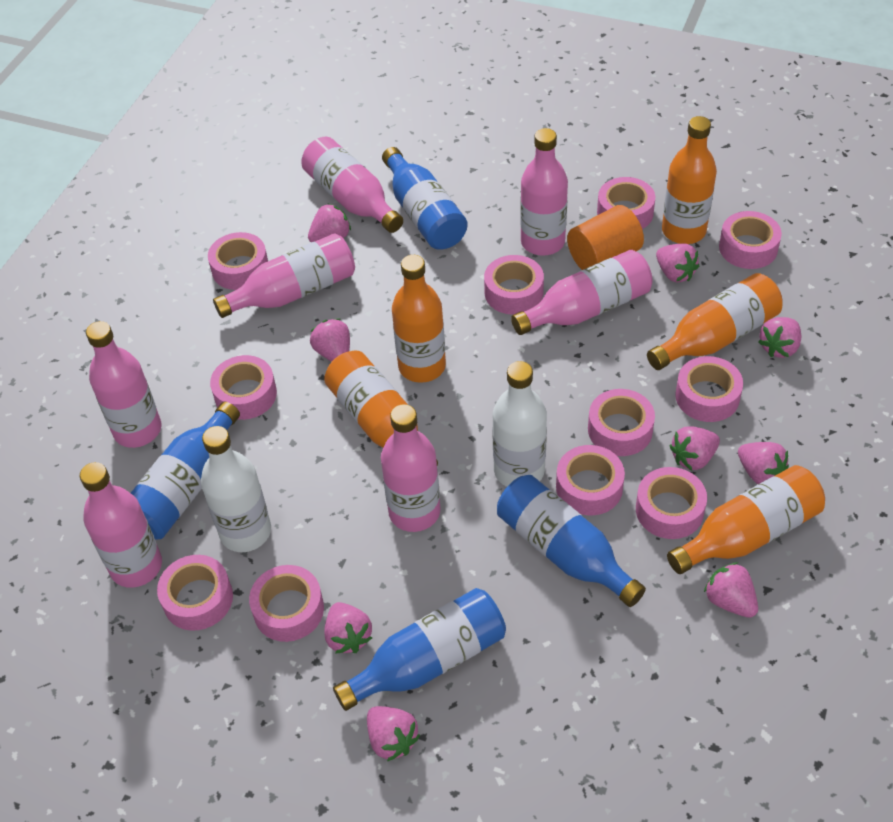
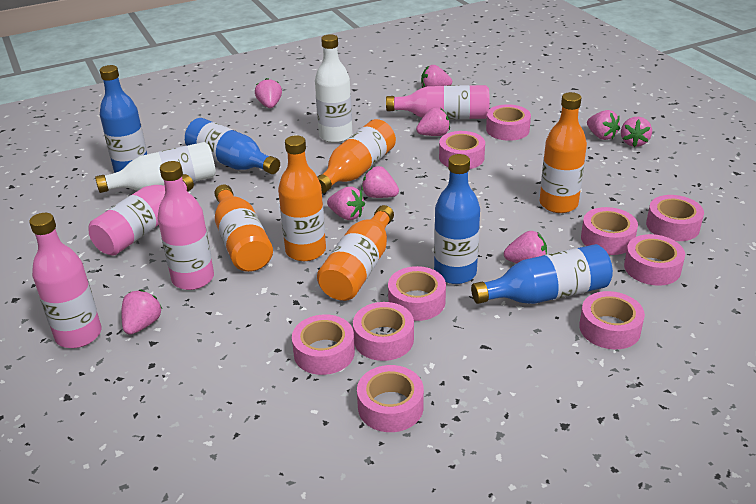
orange cylinder: 1 -> 0
pink bottle: 7 -> 4
pink tape: 11 -> 10

